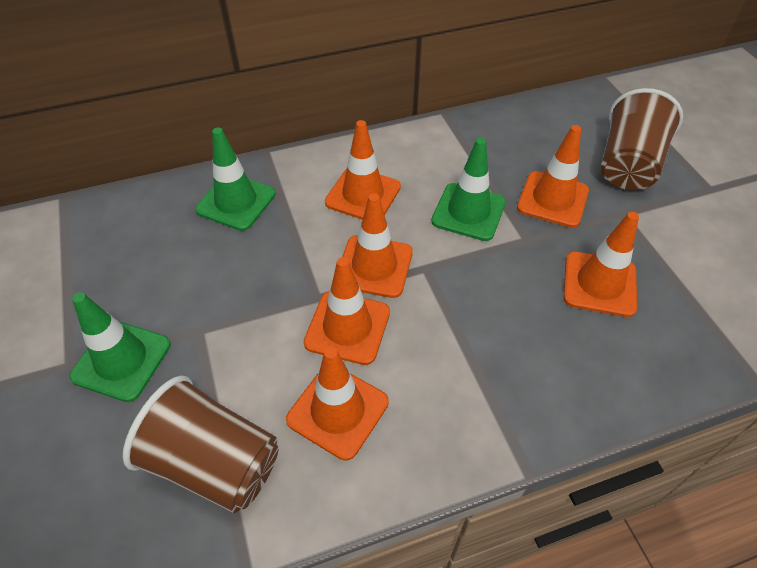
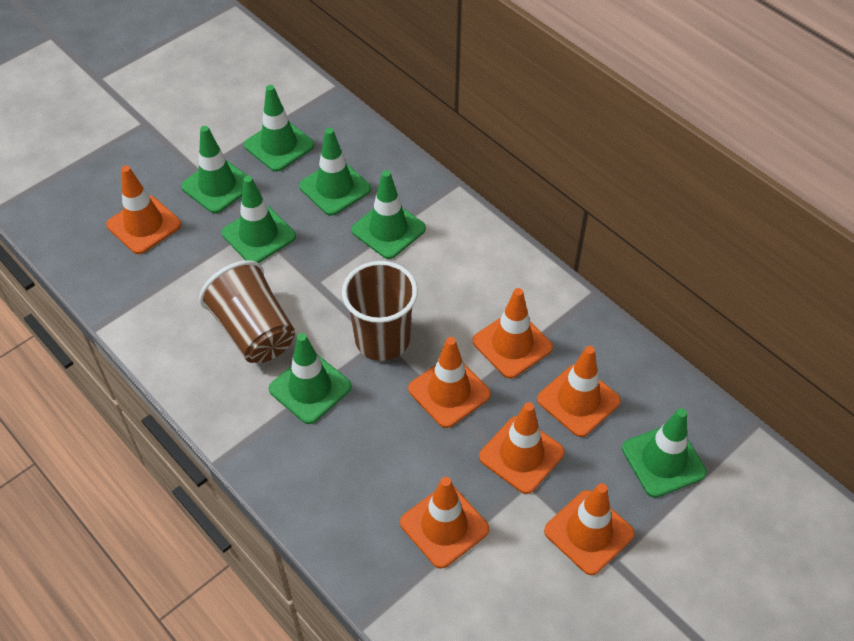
green traffic cone: 3 -> 7
orange traffic cone: 6 -> 7

